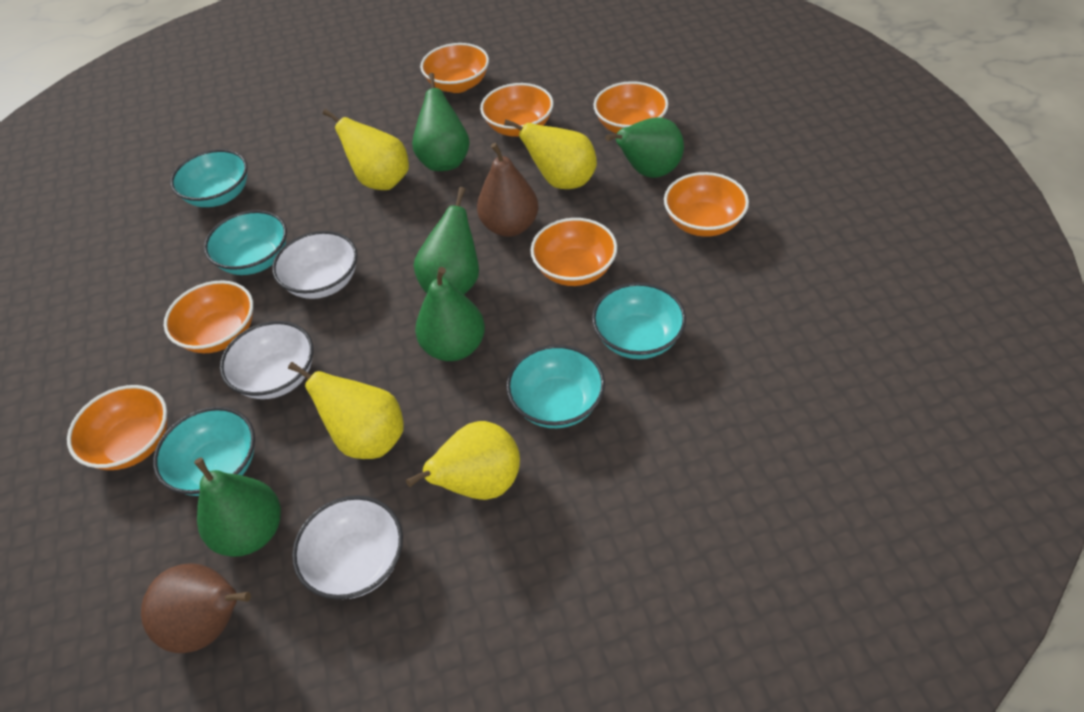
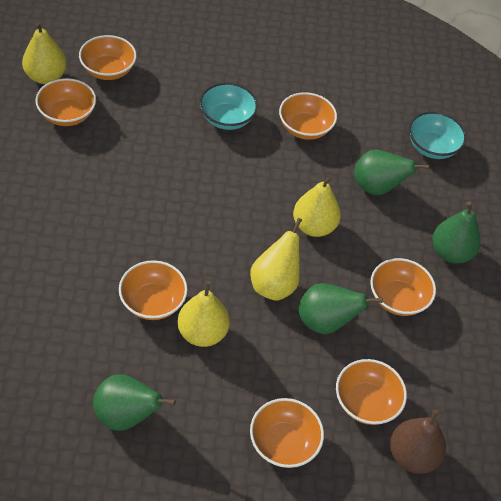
brown pear: 2 -> 1
green pear: 5 -> 4
turquoise bowl: 5 -> 2
white bowl: 3 -> 0

